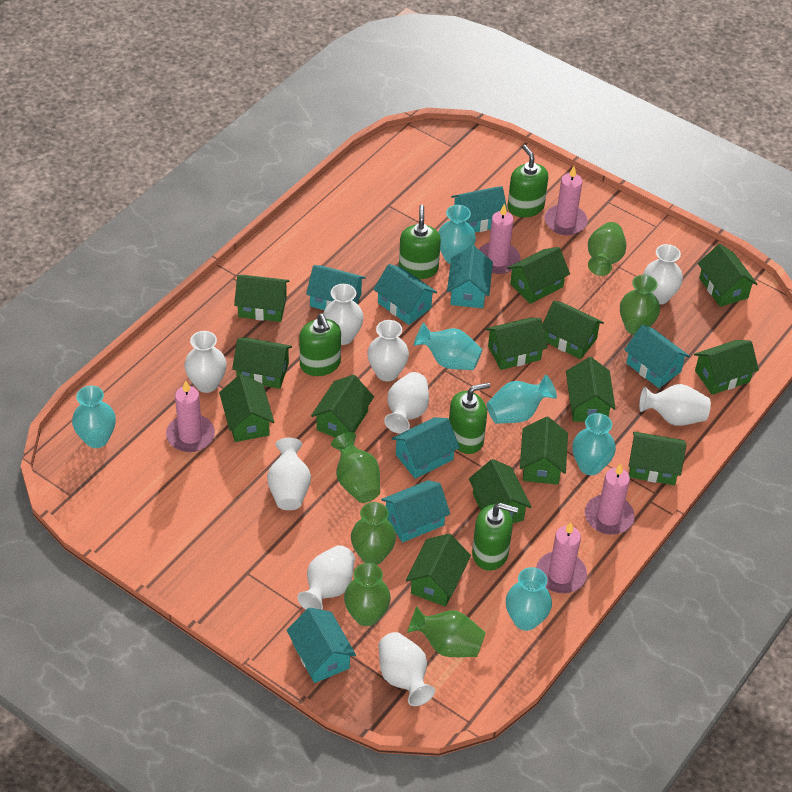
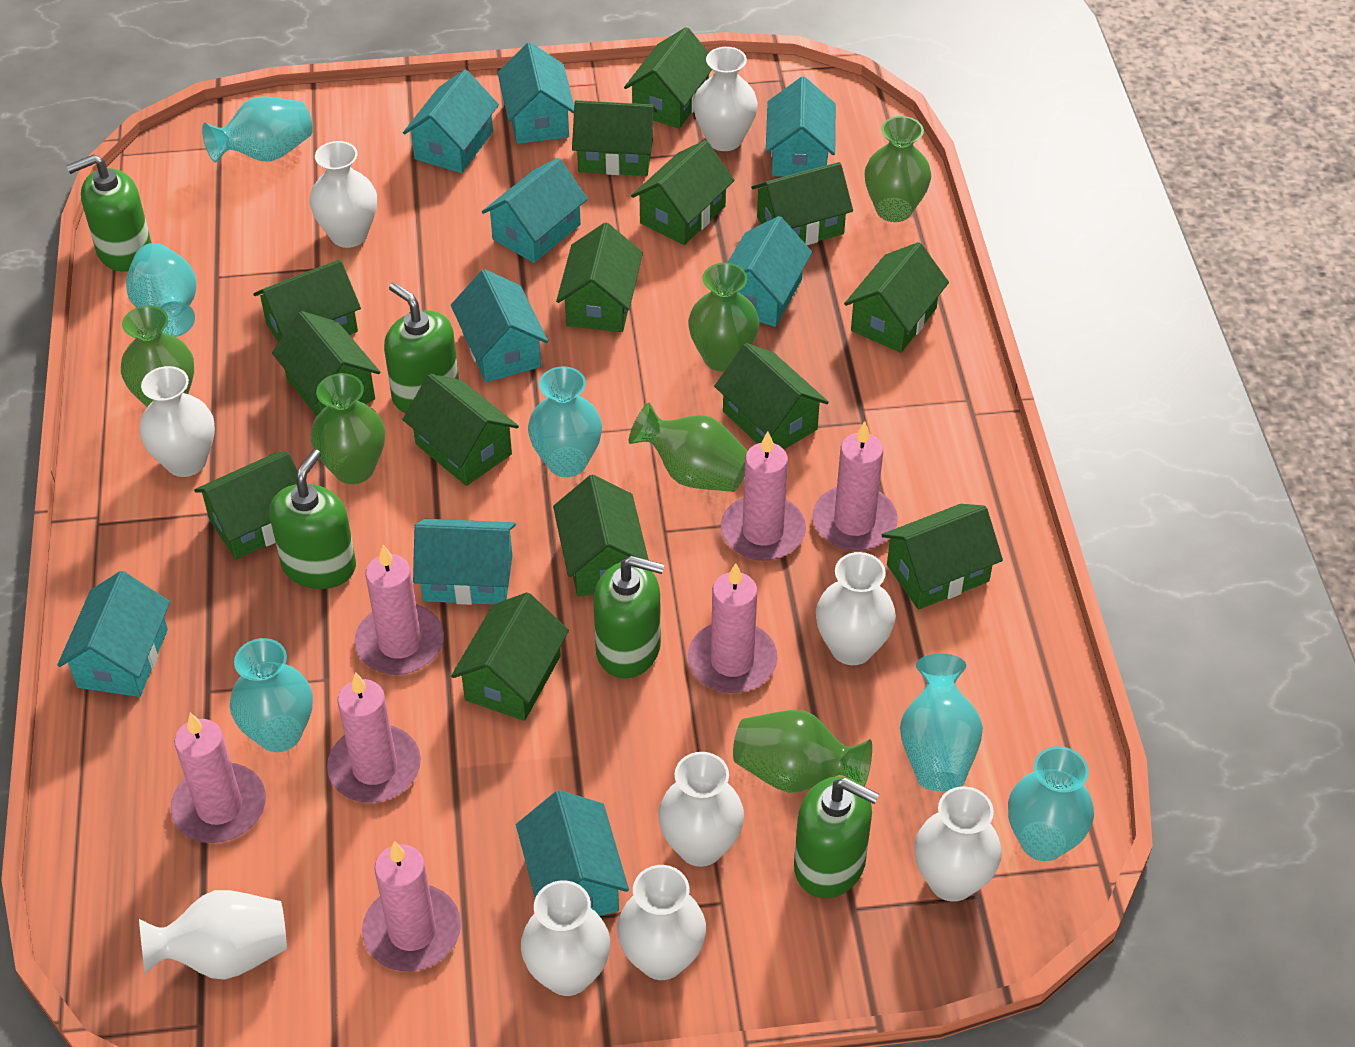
pink candle: 5 -> 7
turquoise house: 8 -> 9

